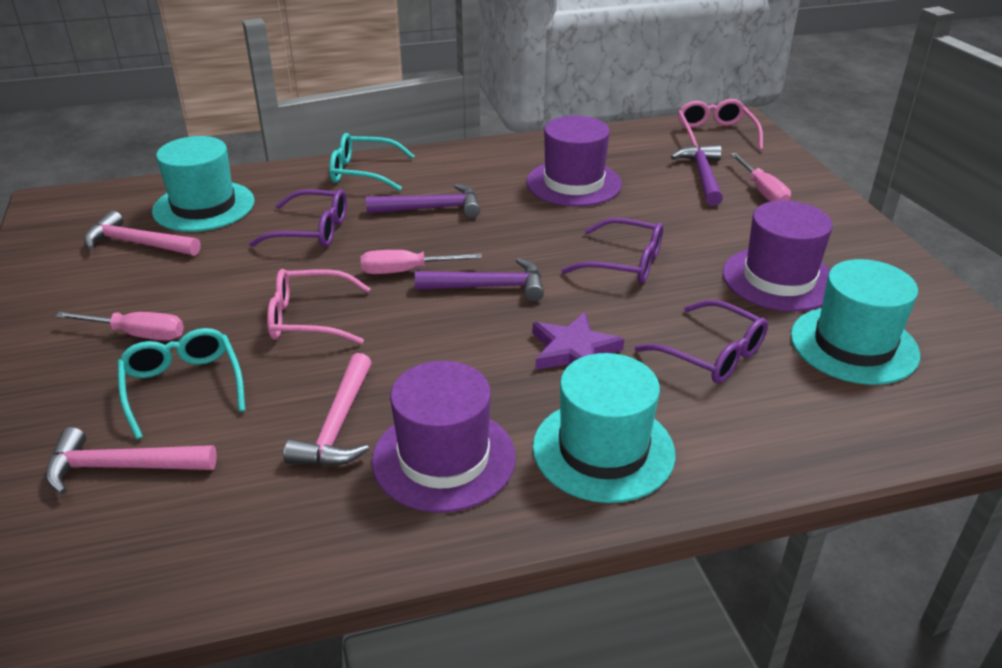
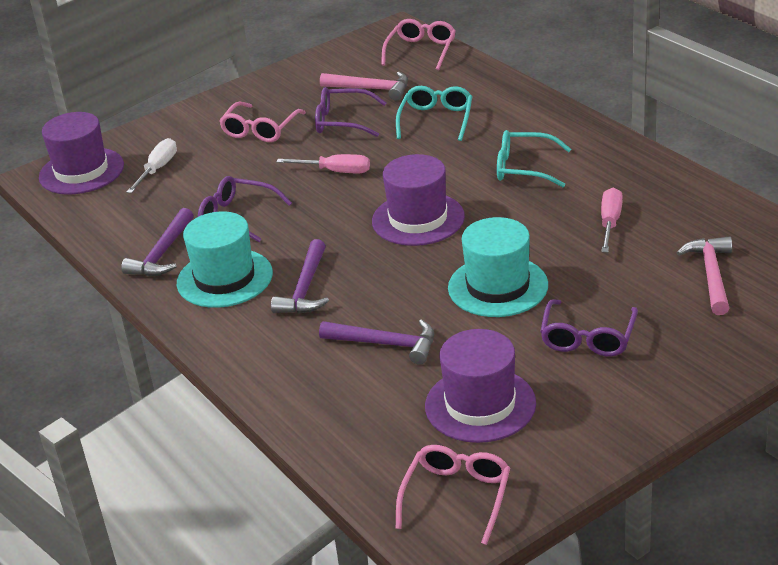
pink glasses: 2 -> 3
pink hammer: 3 -> 2
pink screwdriver: 3 -> 2
purple star: 1 -> 0
turquoise hat: 3 -> 2
white screwdriver: 0 -> 1

